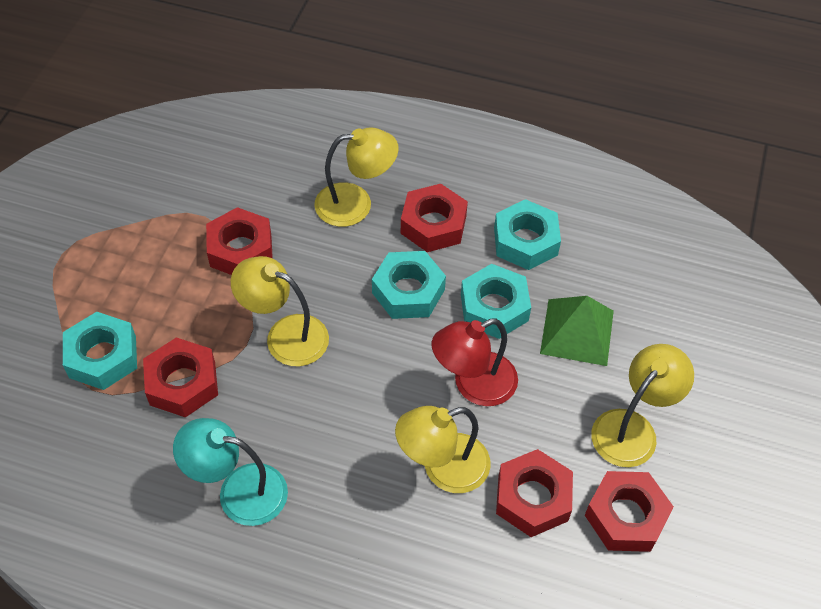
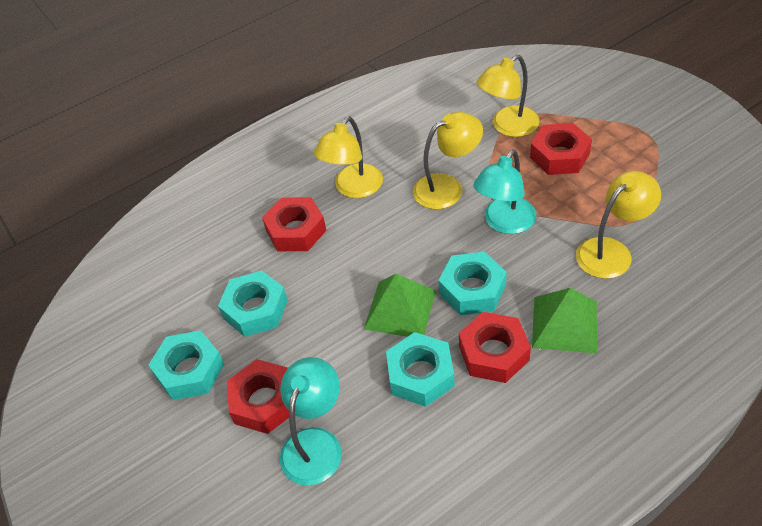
green pyramid: 1 -> 2
red lamp: 1 -> 0
red nut: 5 -> 4
turquoise lamp: 1 -> 2

